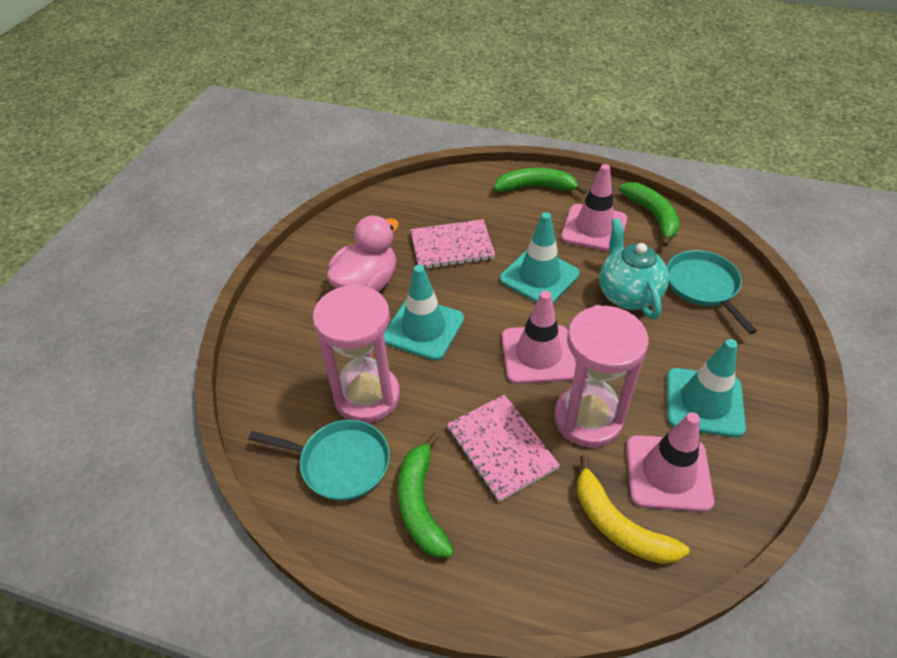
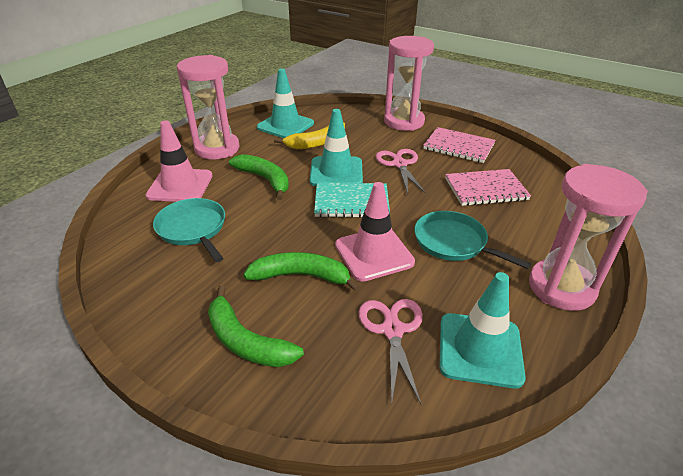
pink duck: 1 -> 0
pink hourglass: 2 -> 3
pink scissors: 0 -> 2
pink traffic cone: 3 -> 2
turquoise notebook: 0 -> 1
turquoise teapot: 1 -> 0

